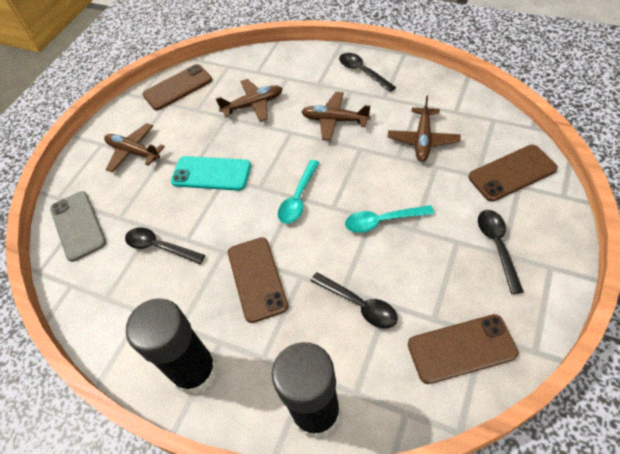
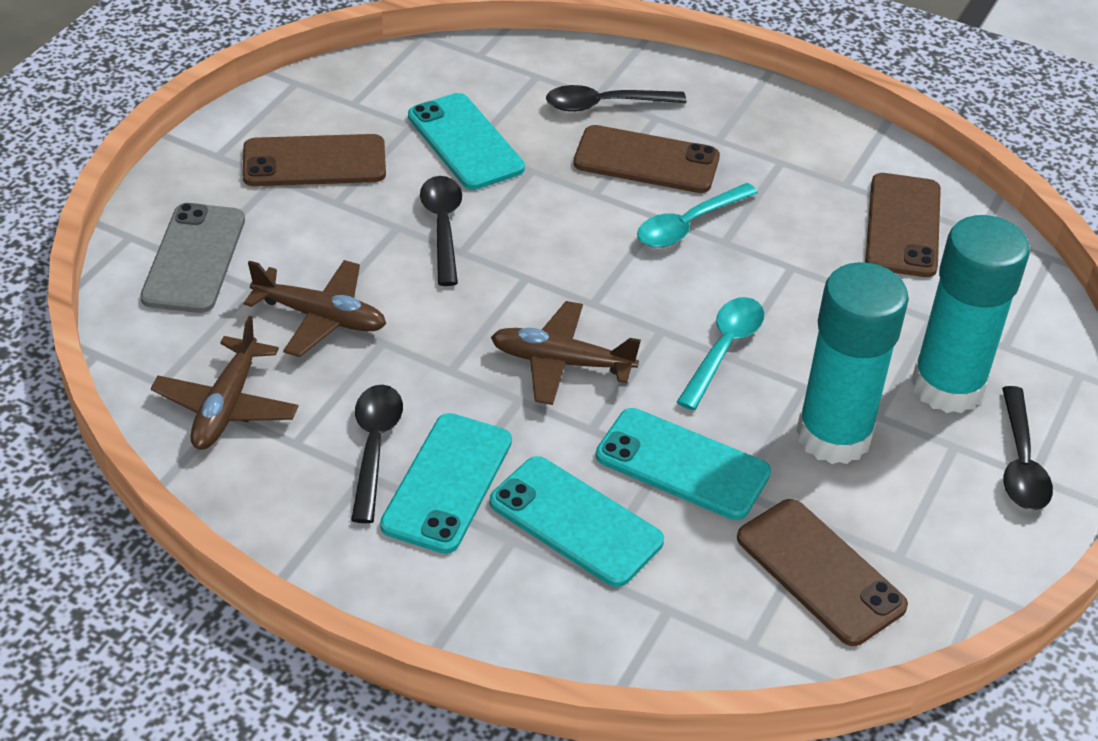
black glue stick: 2 -> 0
brown plane: 4 -> 3
turquoise glue stick: 0 -> 2
turquoise phone: 1 -> 4

